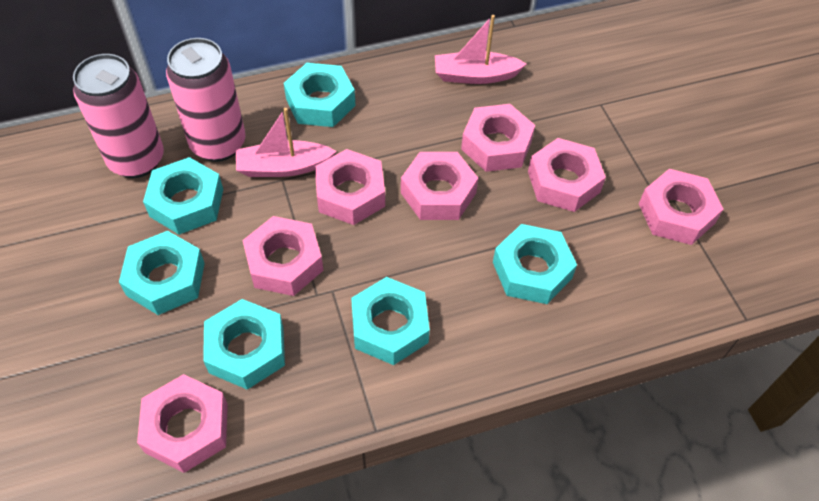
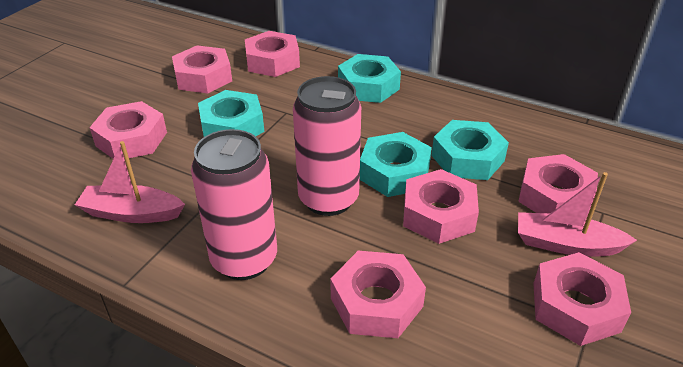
turquoise nut: 6 -> 4

